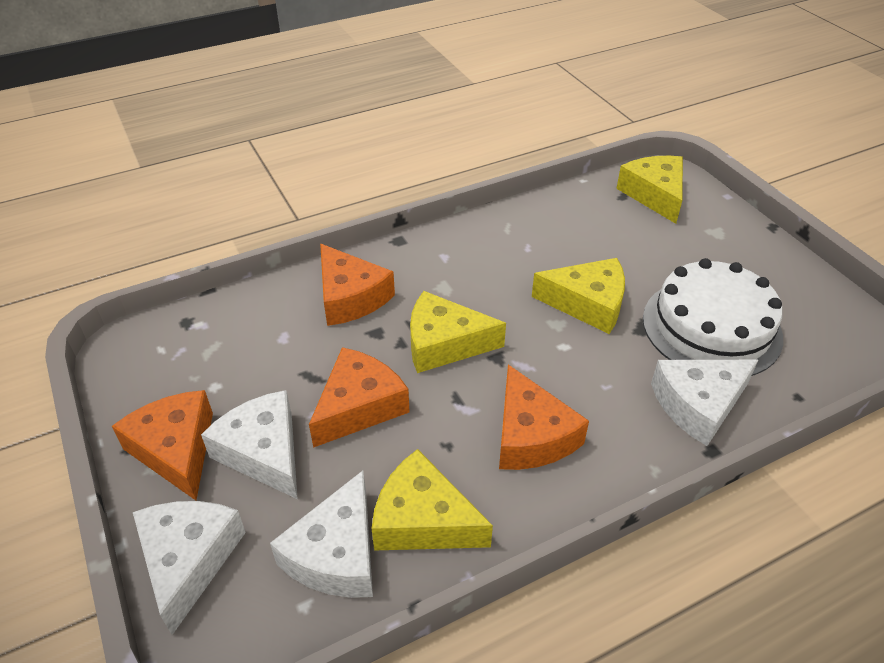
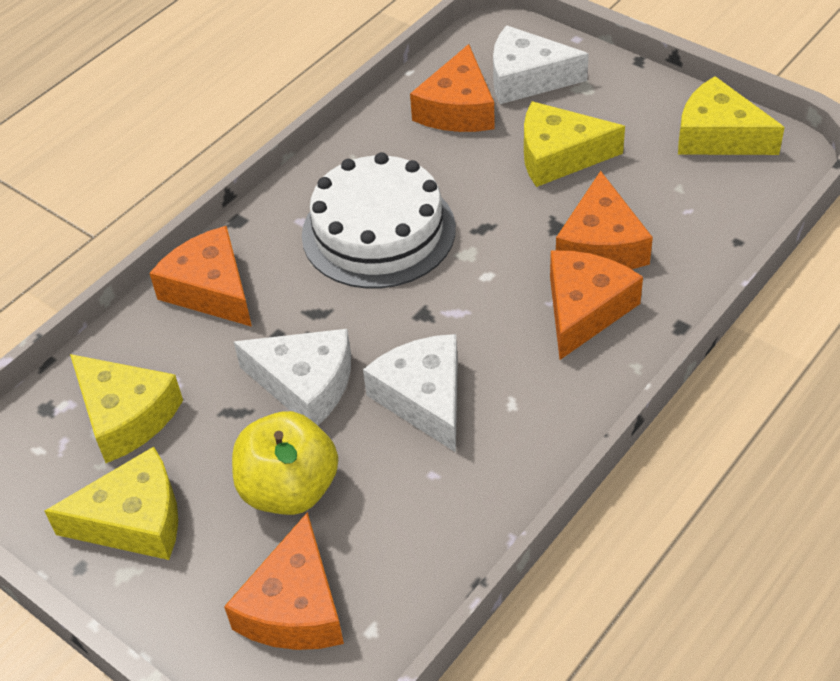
orange cheese: 4 -> 5
white cheese: 4 -> 3
yellow apple: 0 -> 1

